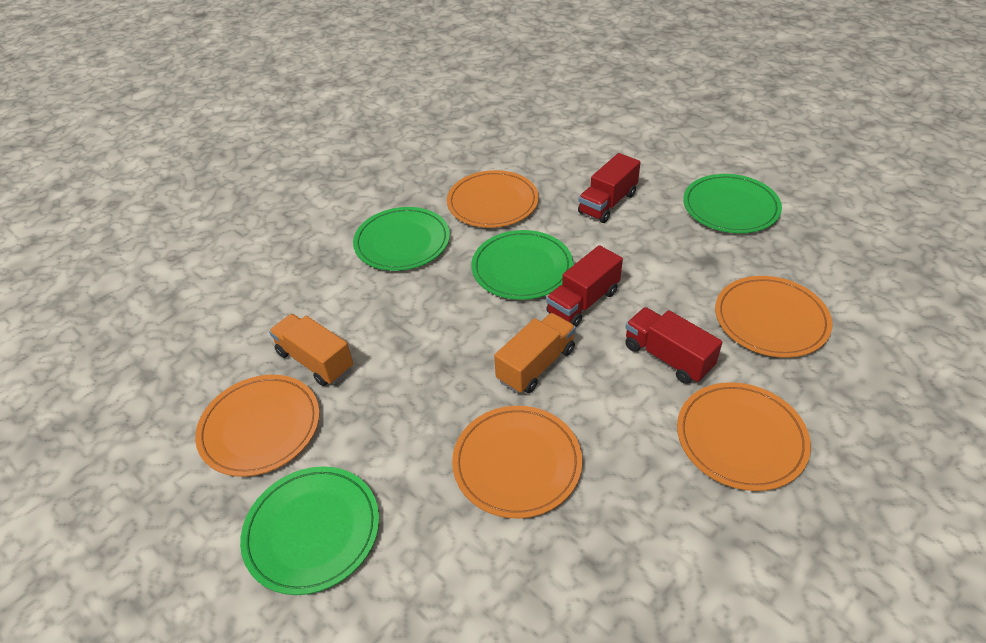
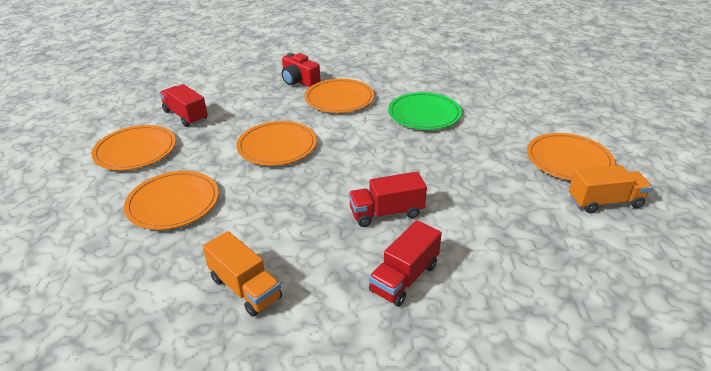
green plate: 4 -> 1
red camera: 0 -> 1

